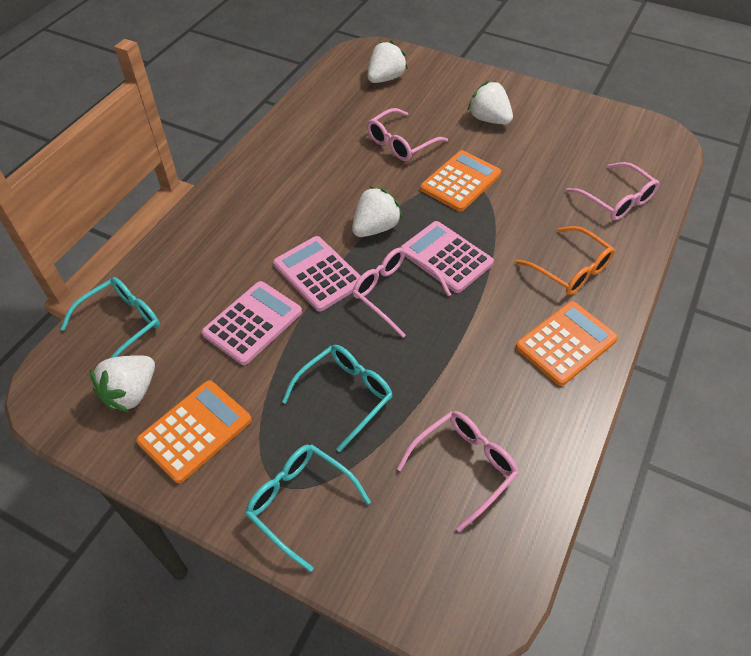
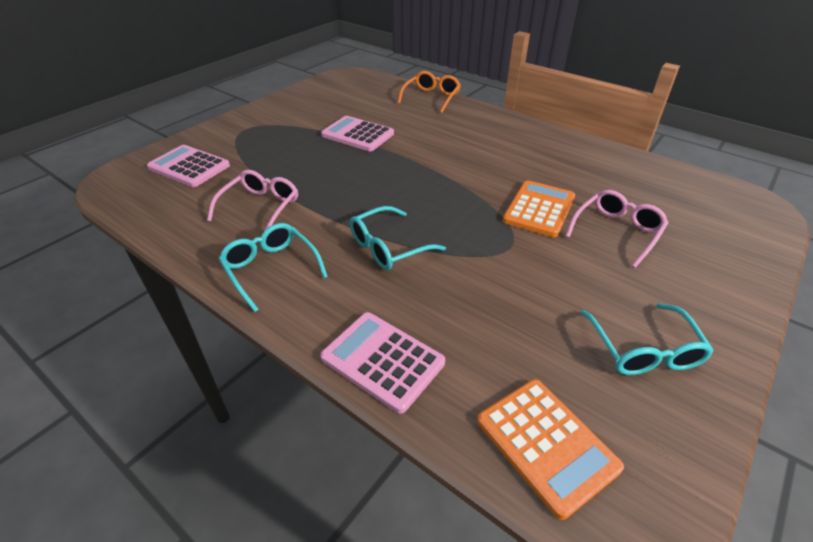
orange calculator: 3 -> 2
pink glasses: 4 -> 2
white strawberry: 4 -> 0

